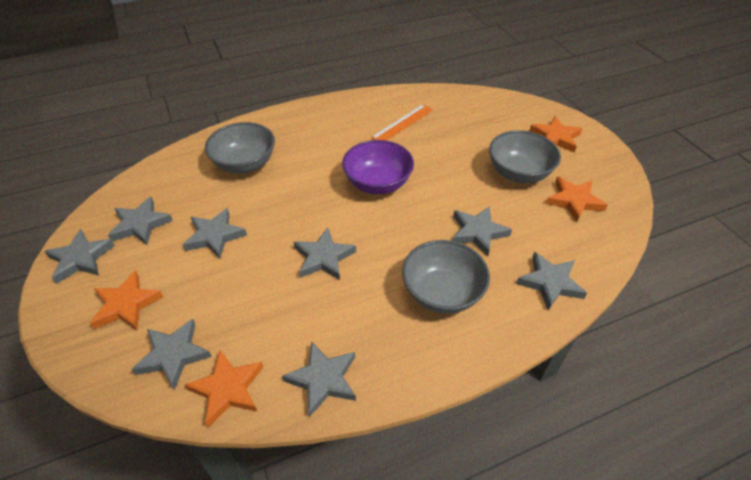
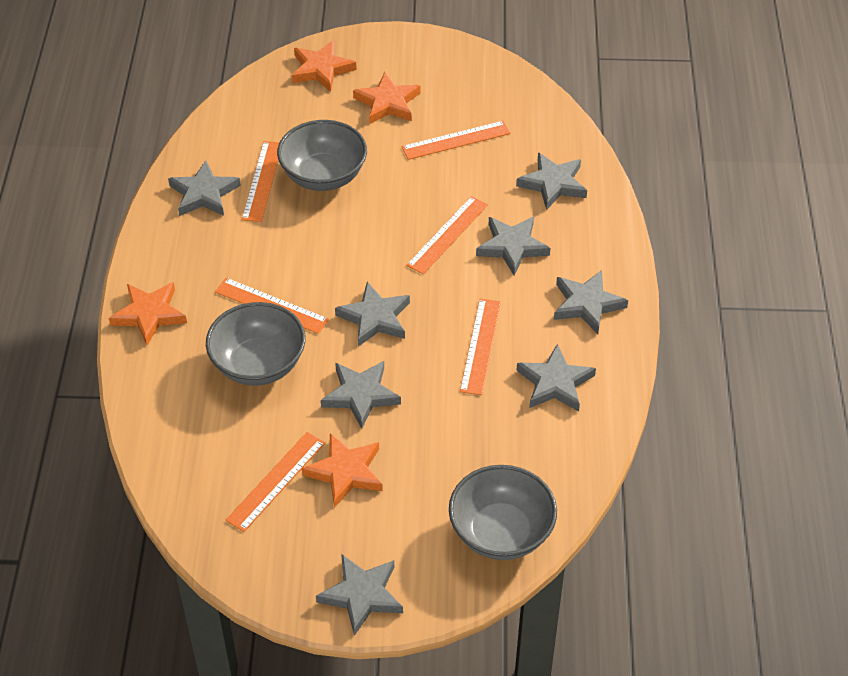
orange ruler: 1 -> 6
purple bowl: 1 -> 0

